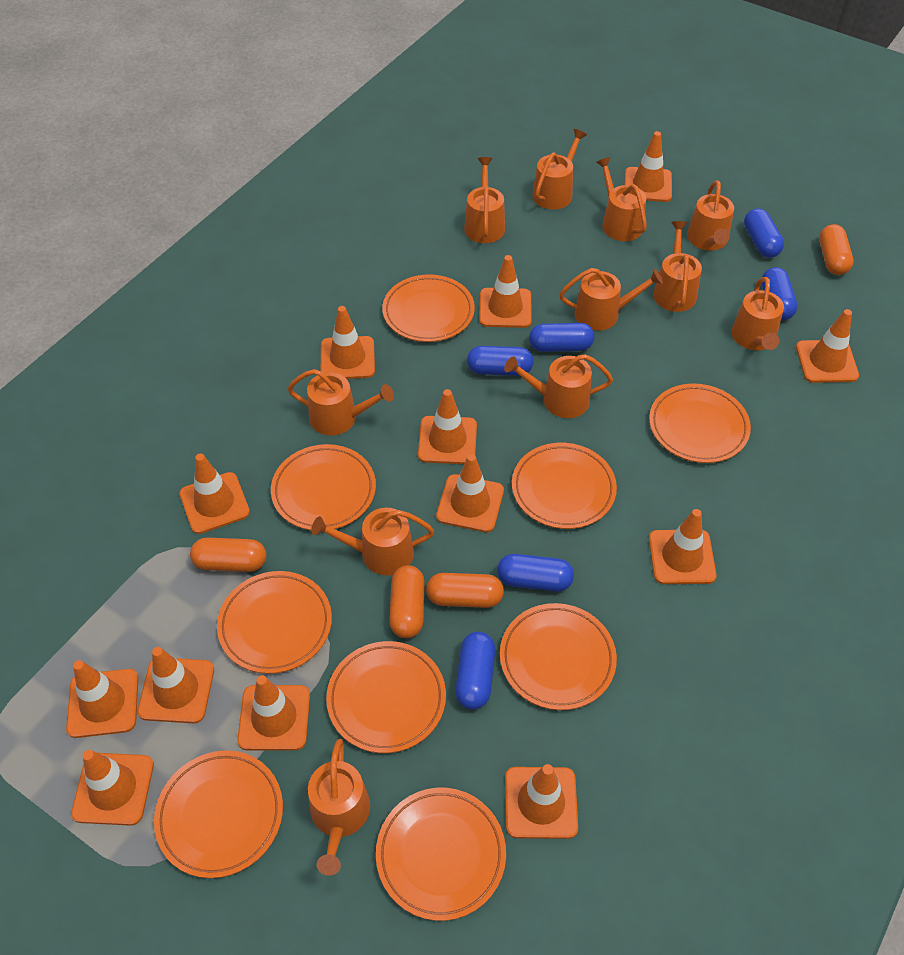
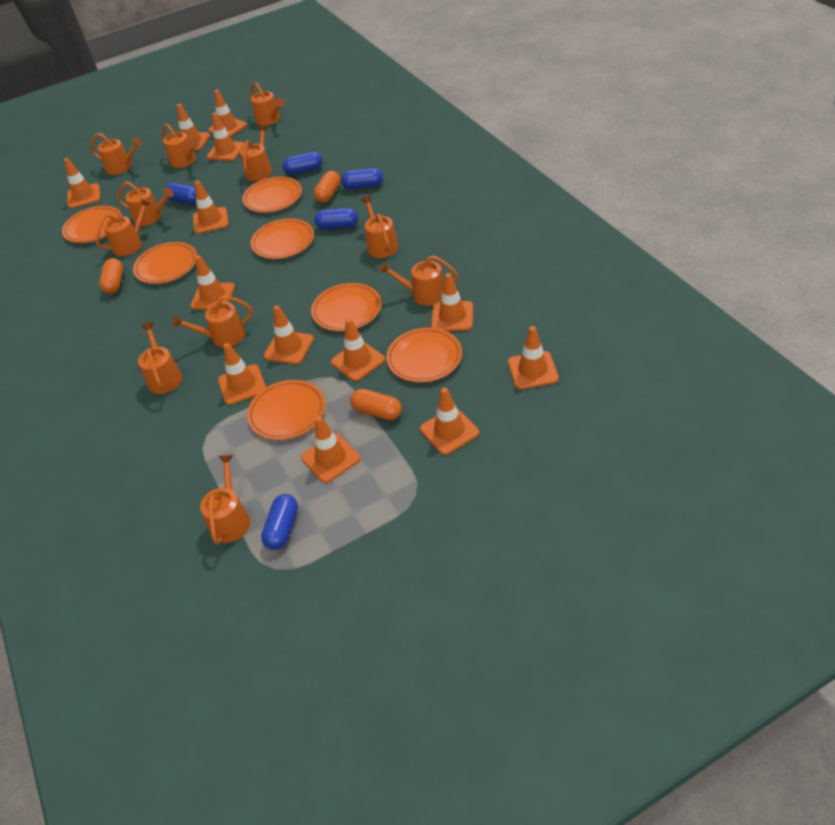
blue capsule: 6 -> 5
orange capsule: 4 -> 3
orange plate: 9 -> 7

